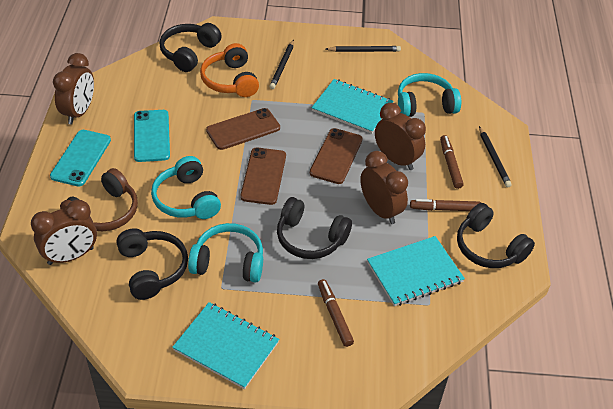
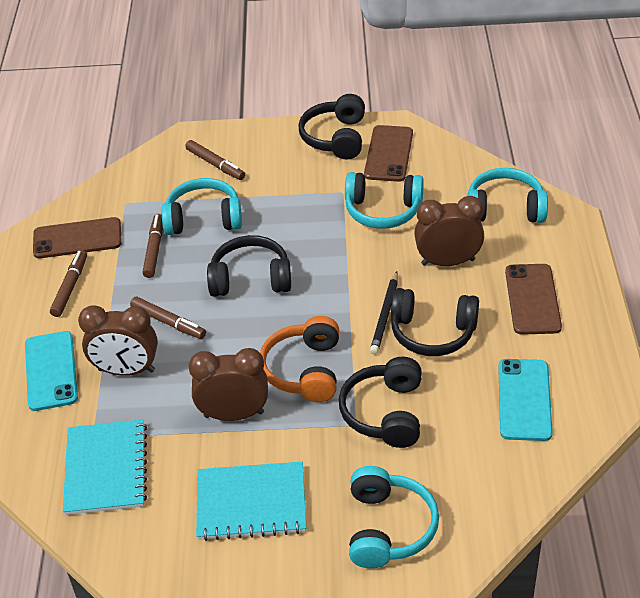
black pencil: 3 -> 1
brown clock: 4 -> 3
brown headphones: 1 -> 0
brown marker: 3 -> 4
turquoise headphones: 3 -> 4
turquoise notebook: 3 -> 2

